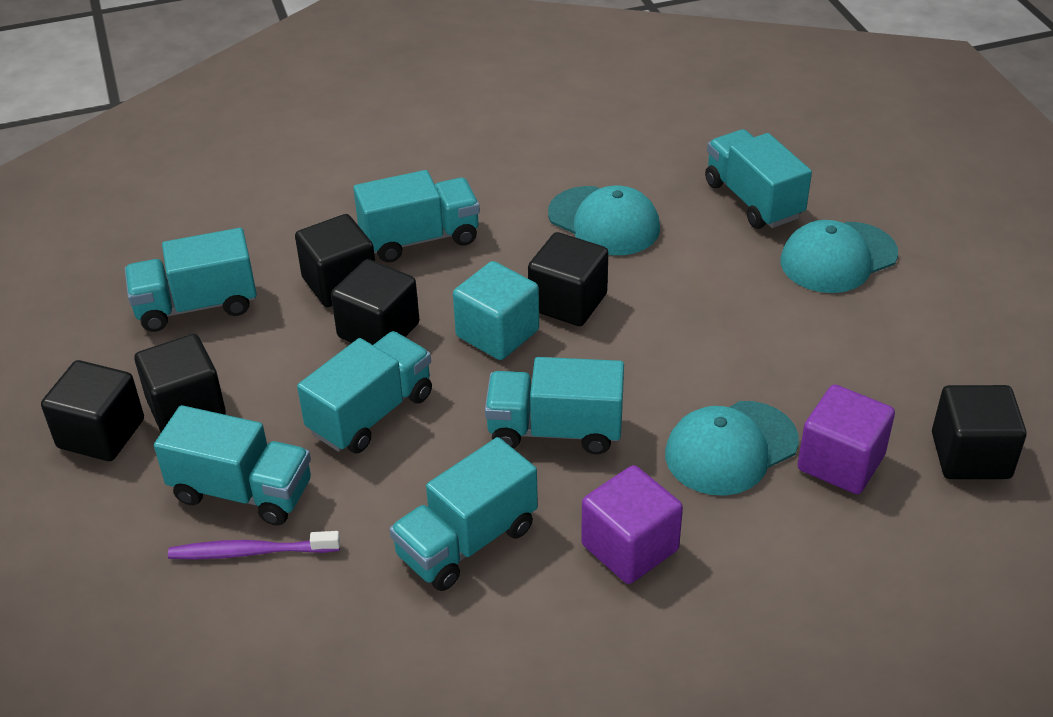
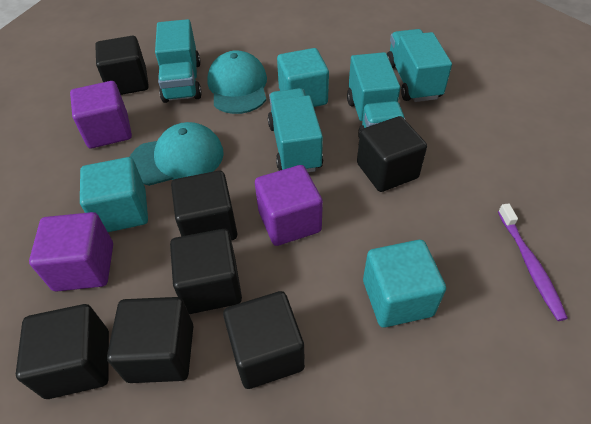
black cube: 6 -> 7
purple cube: 2 -> 3
turquoise cap: 3 -> 2
turquoise cube: 1 -> 3
turquoise truck: 7 -> 4

